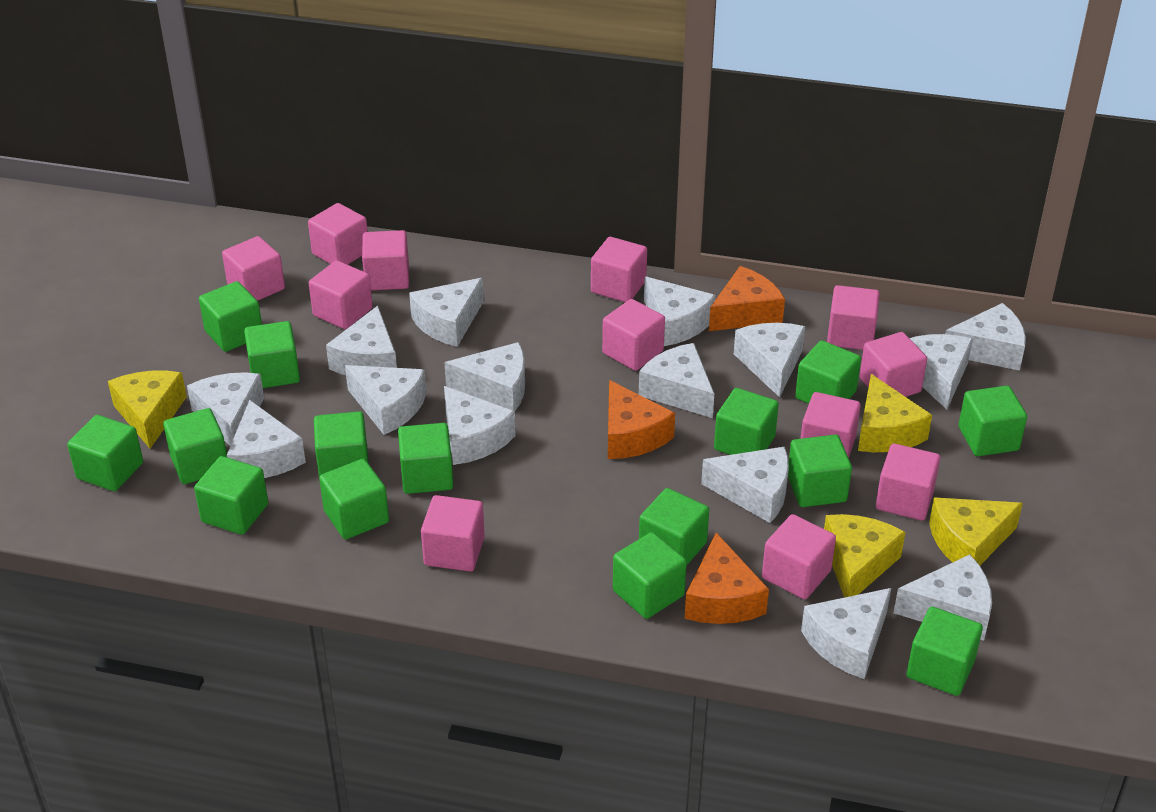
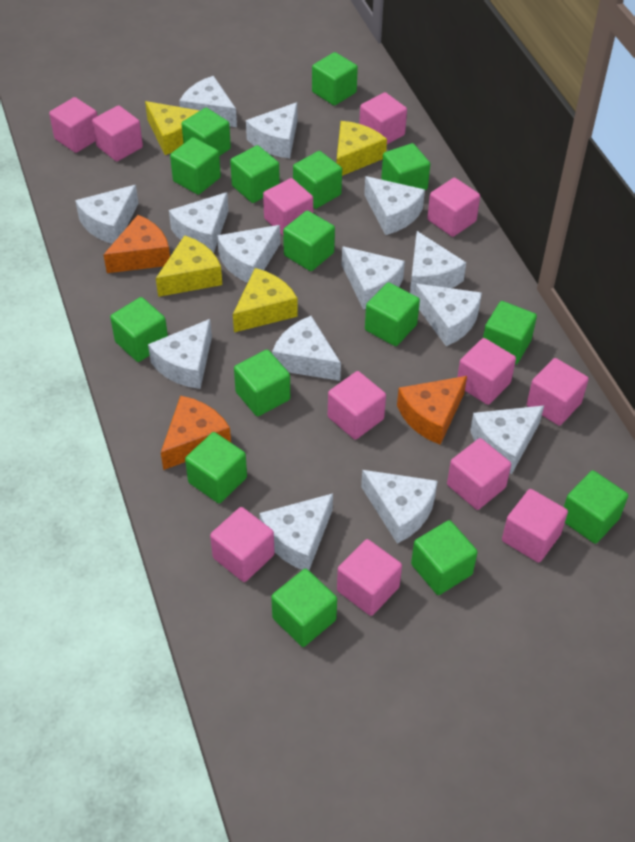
white cheese: 15 -> 14

